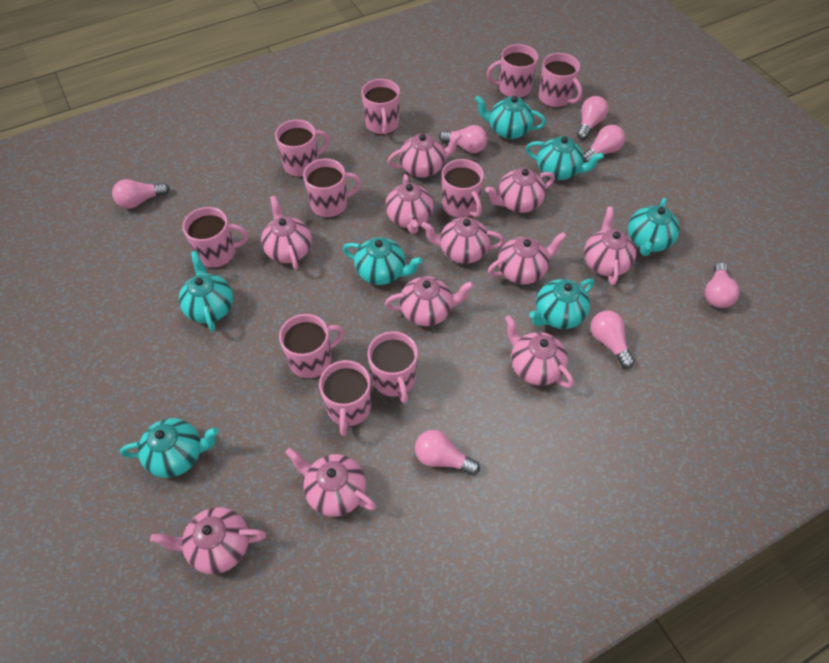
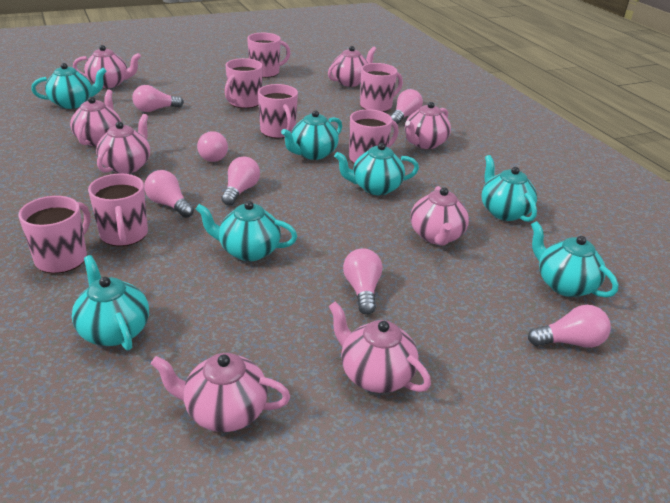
pink mug: 10 -> 7
pink teapot: 11 -> 8

